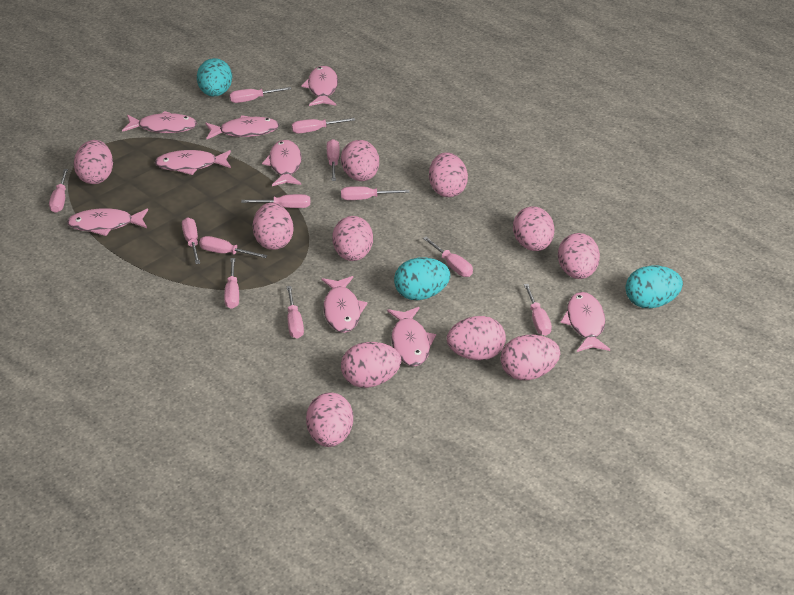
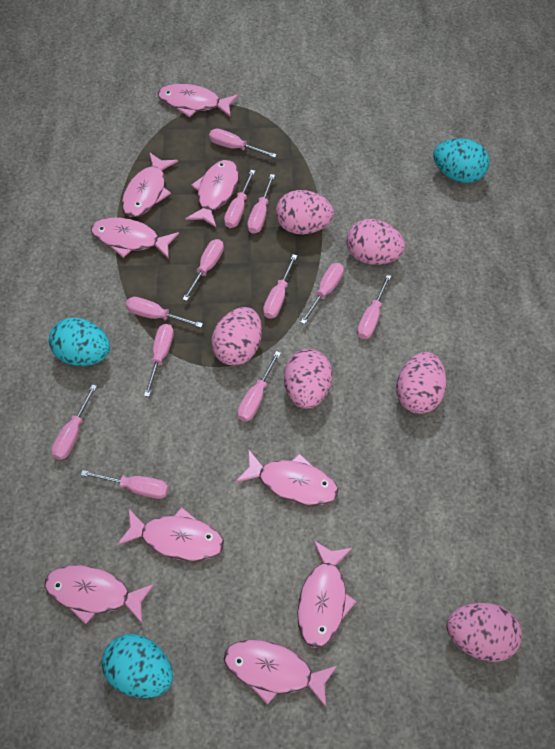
pink egg: 11 -> 6

